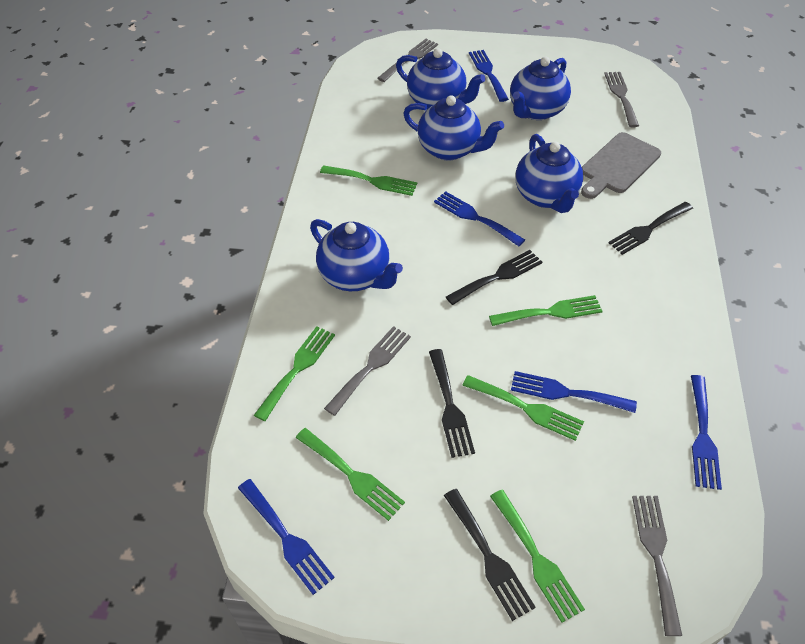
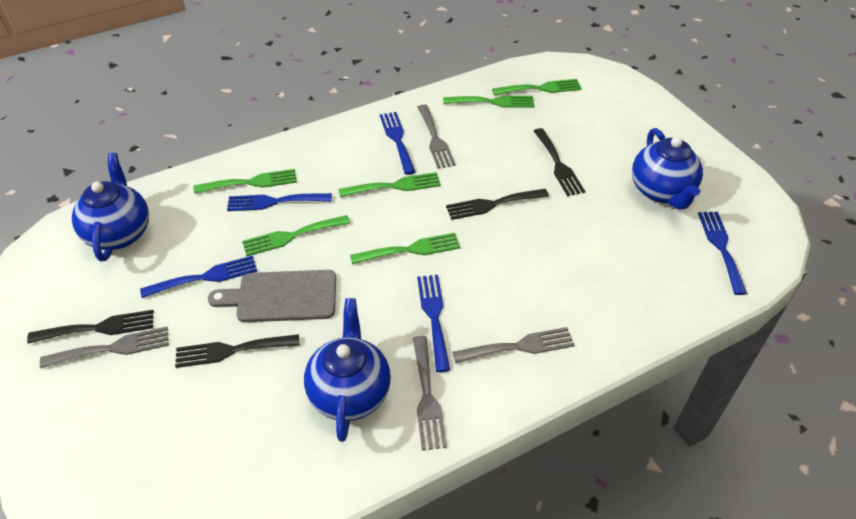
blue teapot: 5 -> 3

